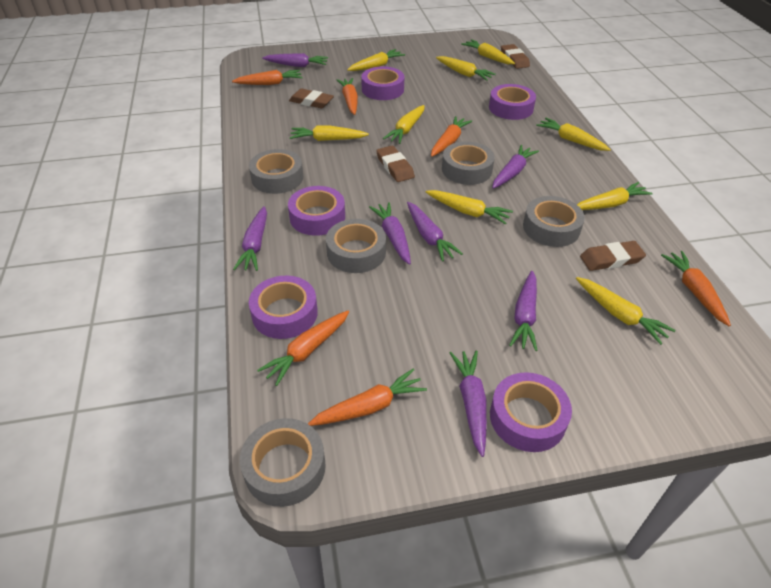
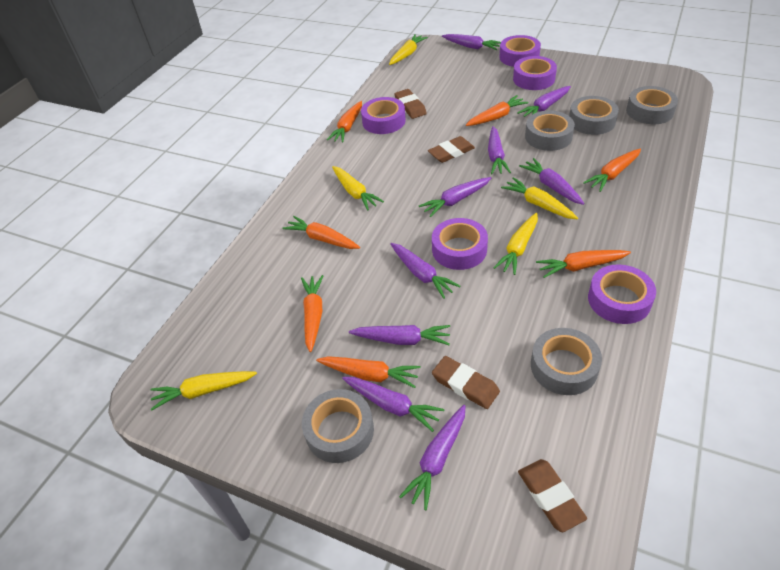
orange carrot: 6 -> 7
purple carrot: 7 -> 9
yellow carrot: 9 -> 5

